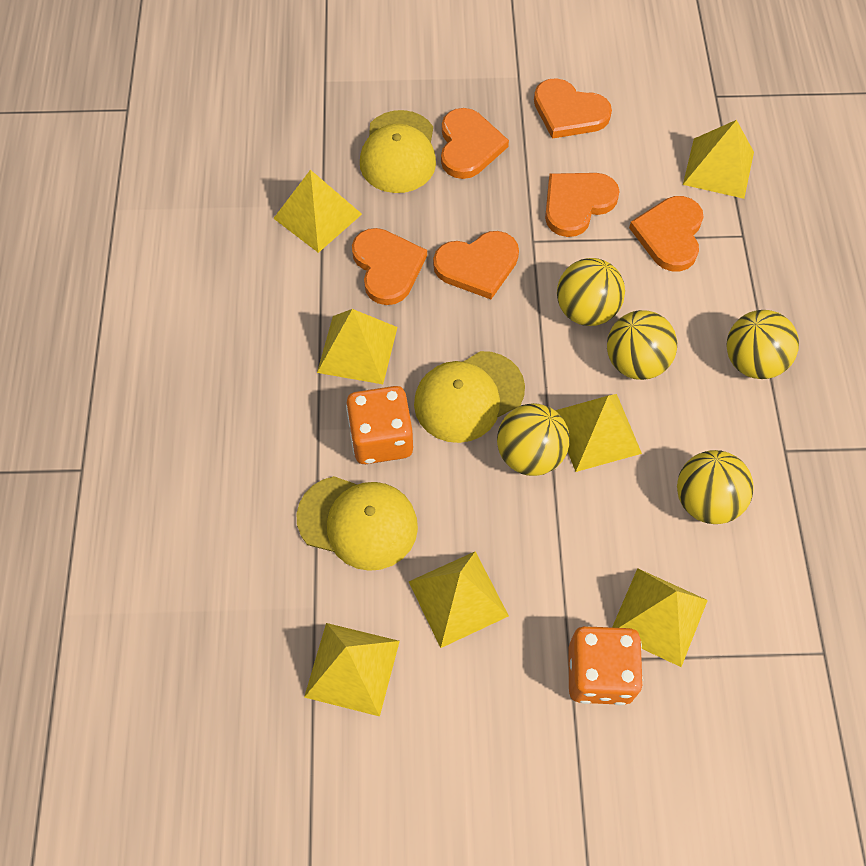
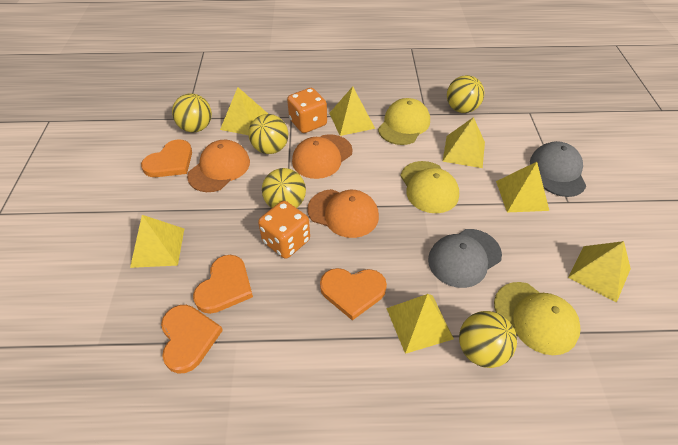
grey cap: 0 -> 2
orange cap: 0 -> 3
orange heart: 6 -> 4

